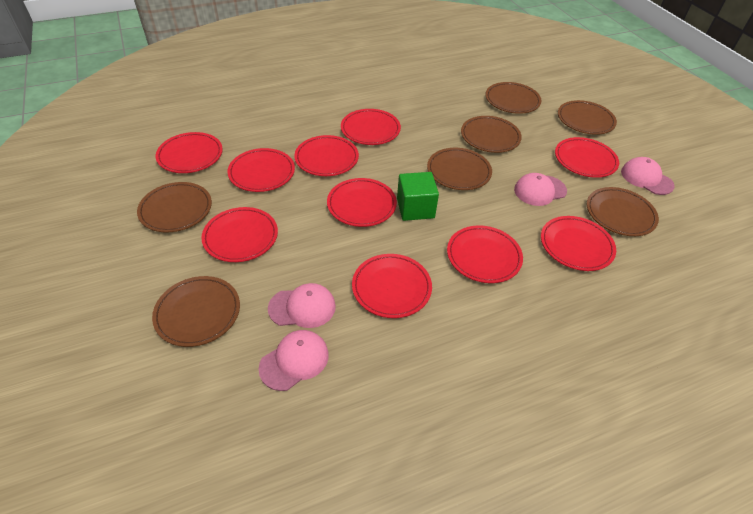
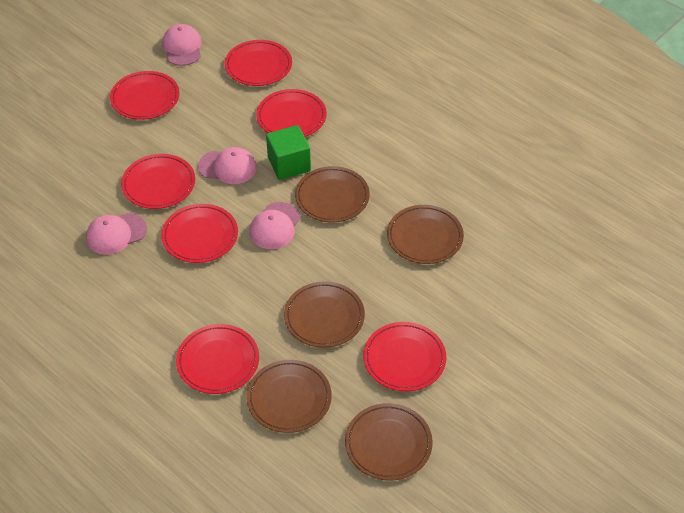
brown plate: 7 -> 5
red plate: 10 -> 7

